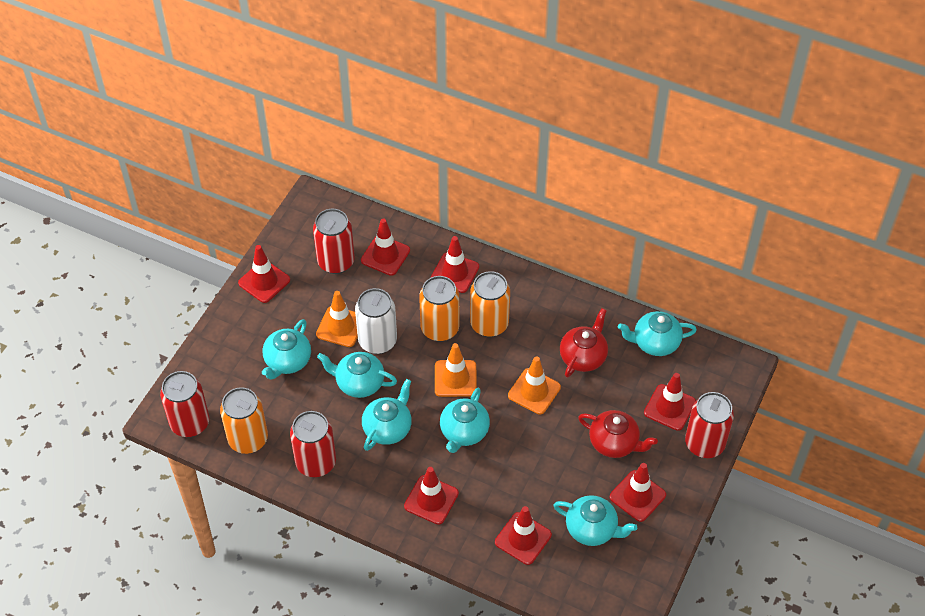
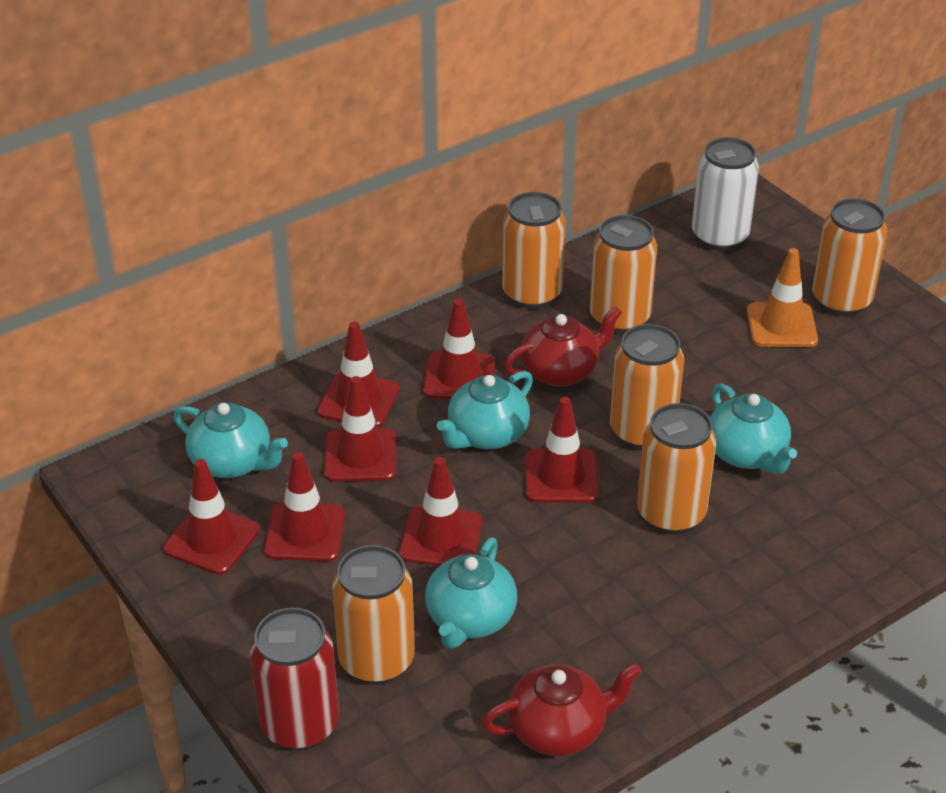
orange can: 3 -> 6
orange traffic cone: 3 -> 1
red can: 4 -> 1
turquoise teapot: 6 -> 4

